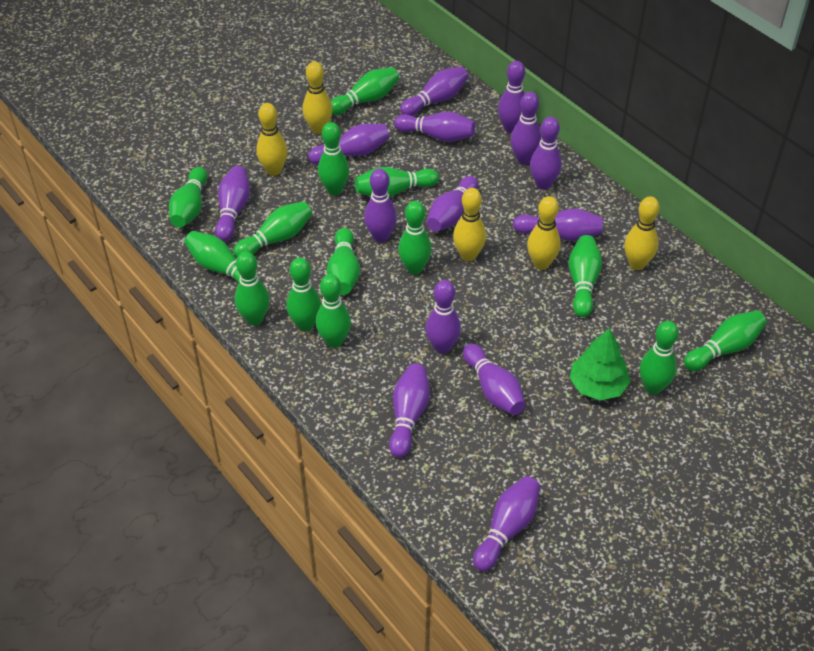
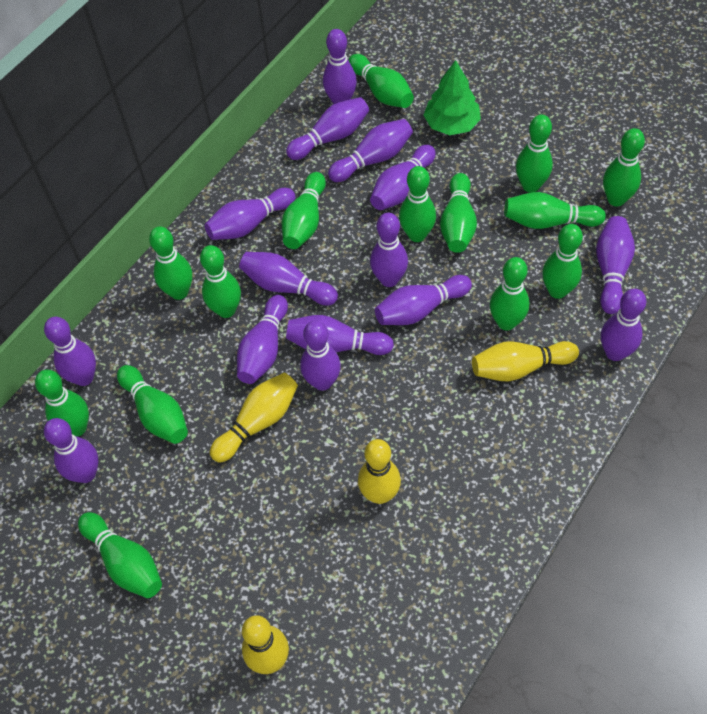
purple bowling pin: 14 -> 15
yellow bowling pin: 5 -> 4

